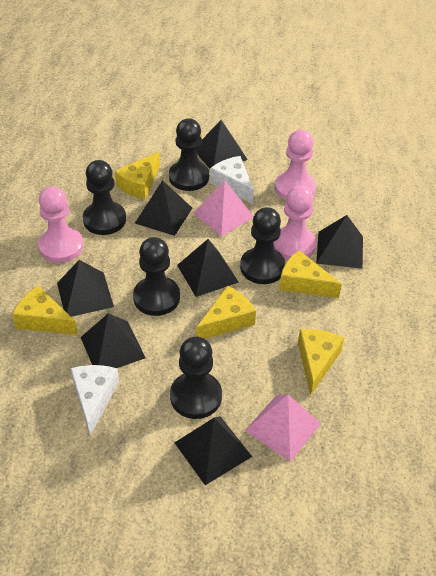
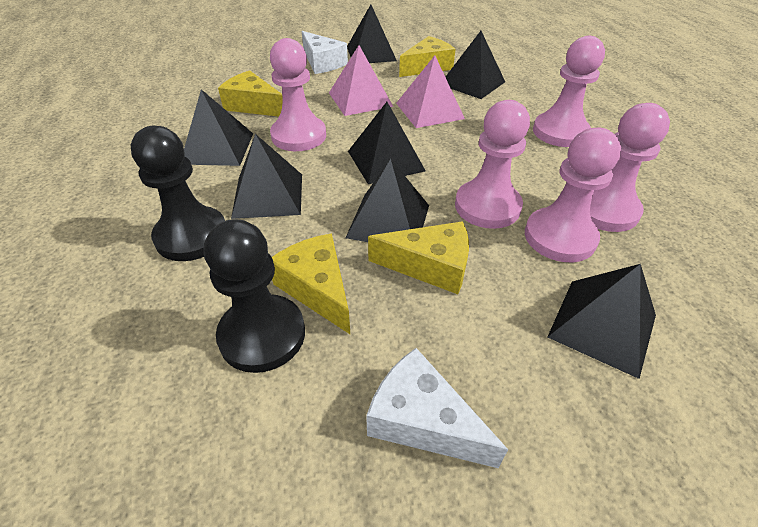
black pawn: 5 -> 2
pink pawn: 3 -> 5
yellow cheese: 5 -> 4

